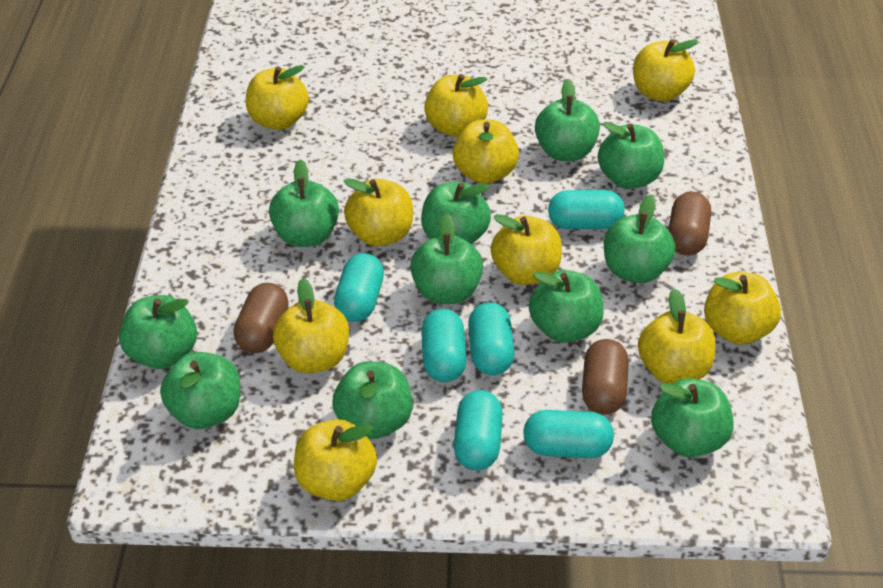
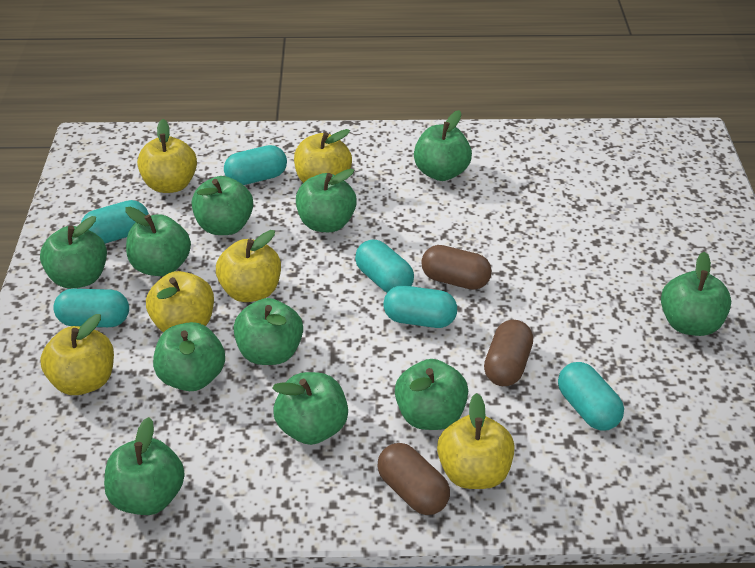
yellow apple: 10 -> 6

